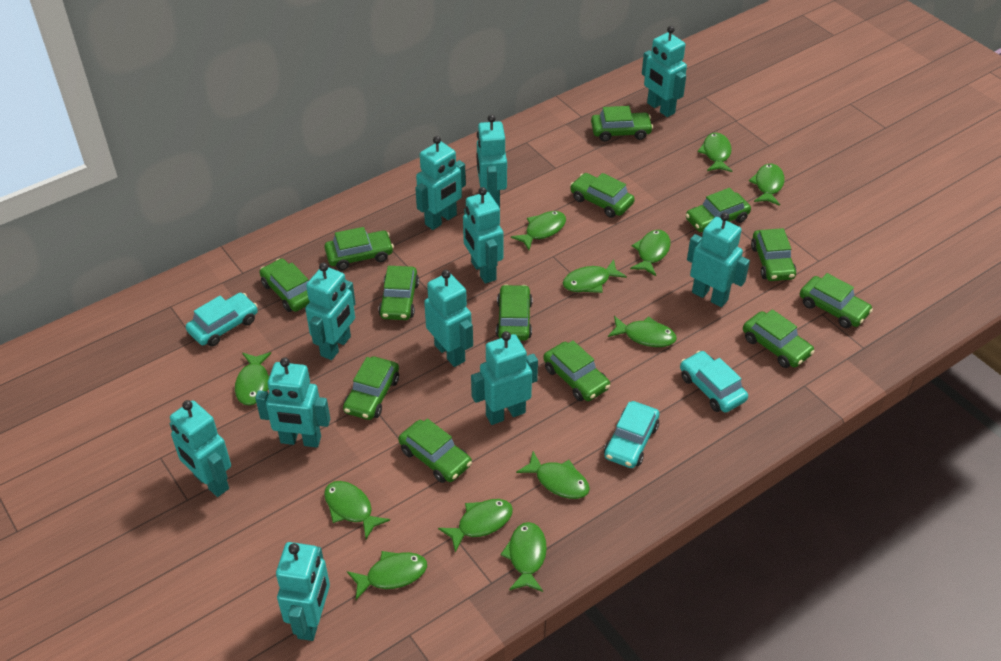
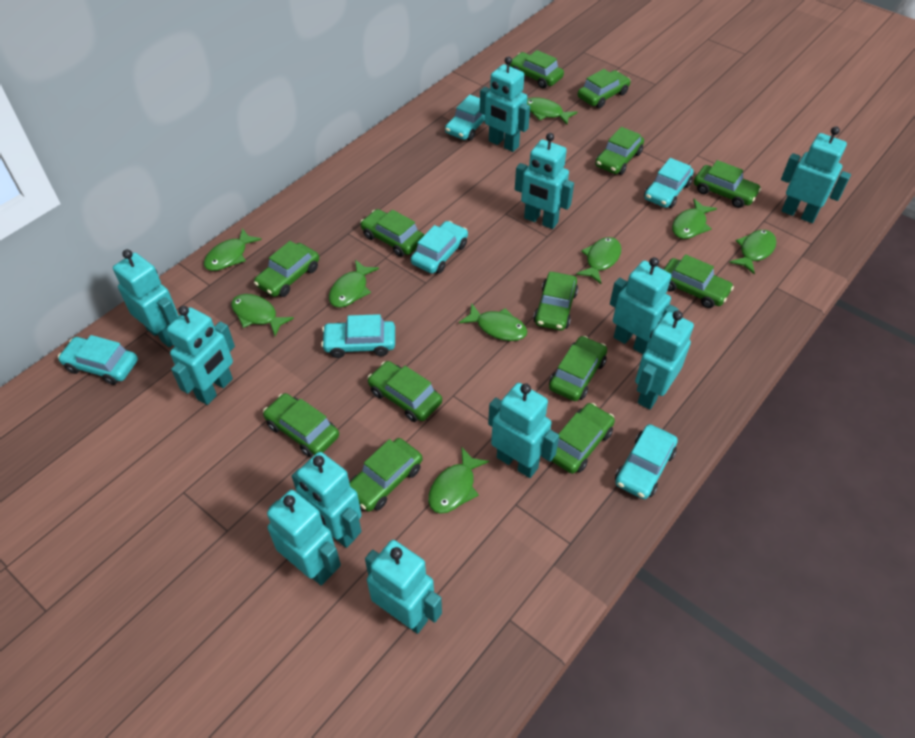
green fish: 12 -> 9
turquoise car: 3 -> 6

